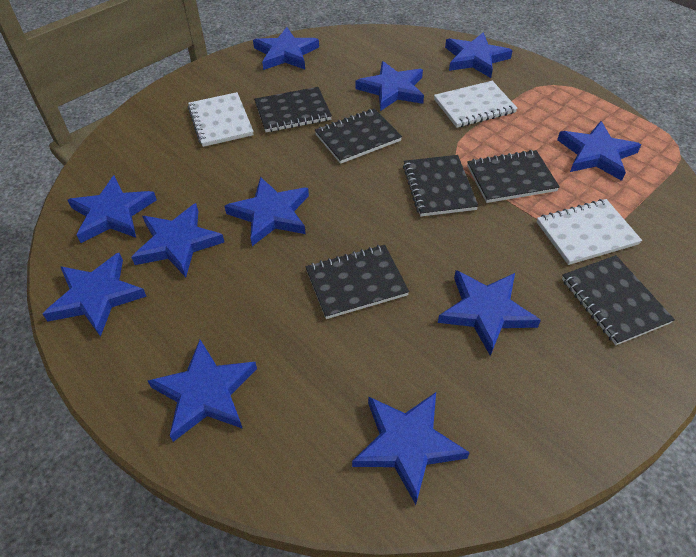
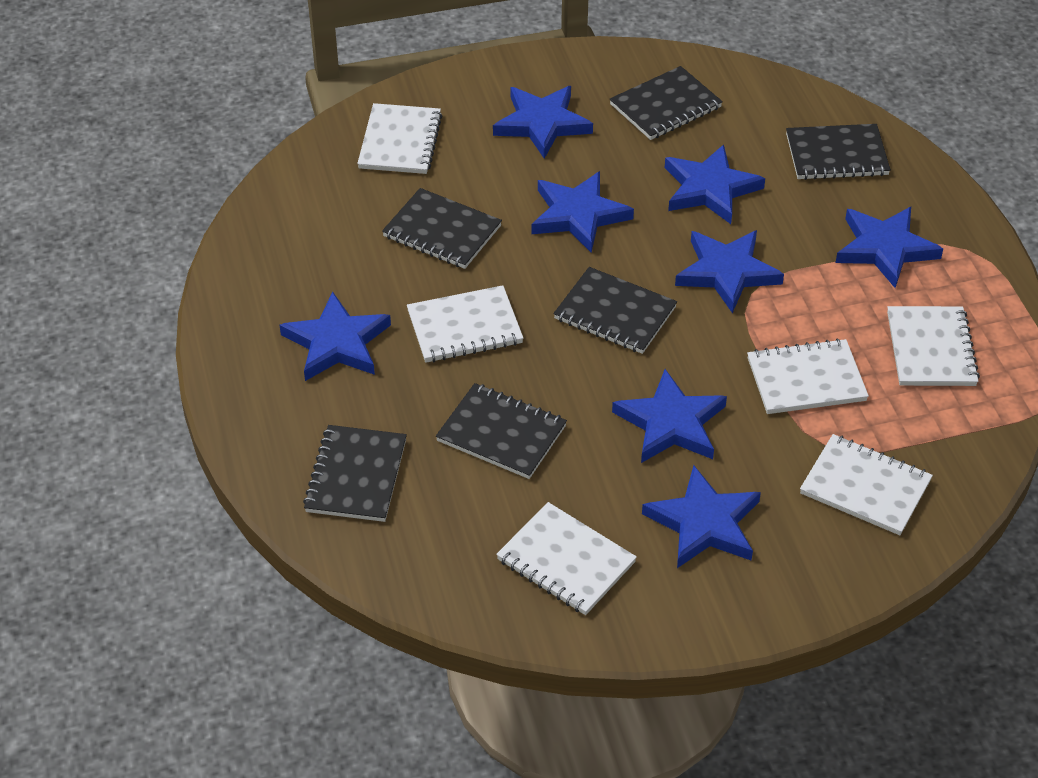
blue star: 11 -> 8
white notebook: 3 -> 6

